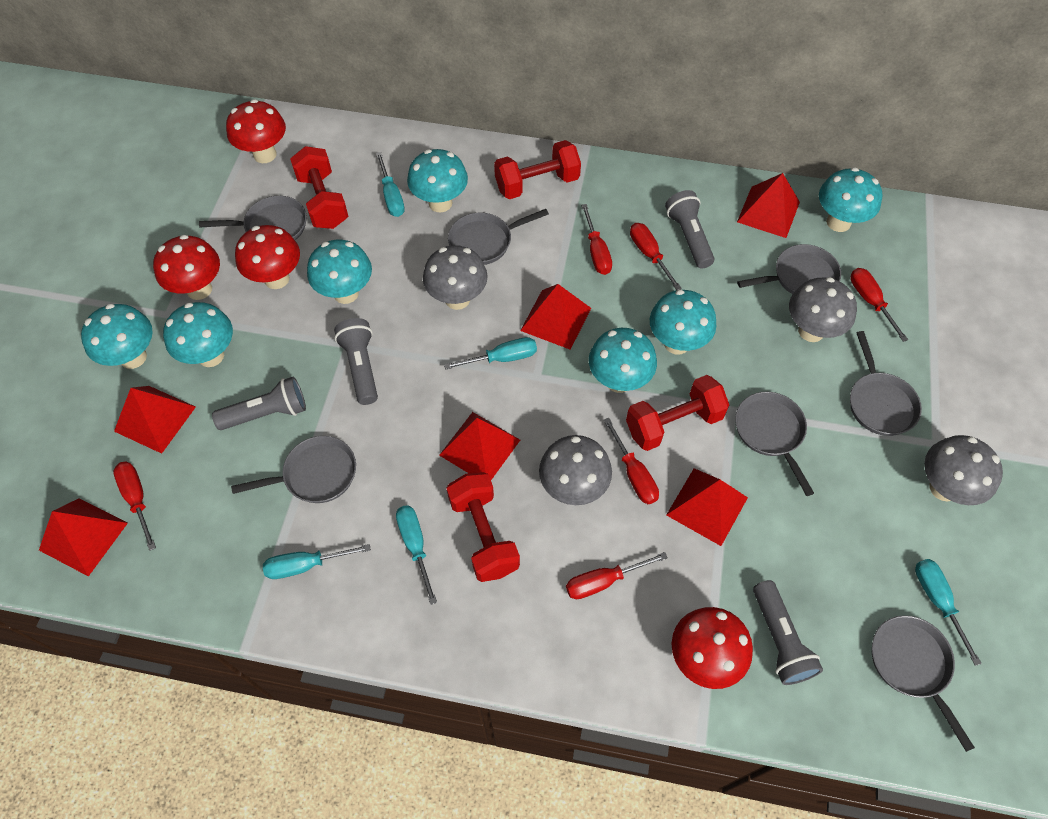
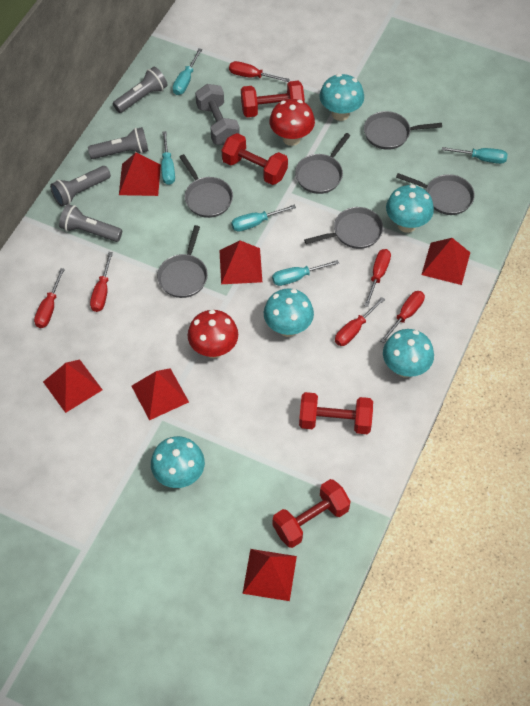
grey dumbbell: 0 -> 1
grey mushroom: 4 -> 0
grey pan: 7 -> 6
red mushroom: 4 -> 2
turquoise mushroom: 7 -> 5

